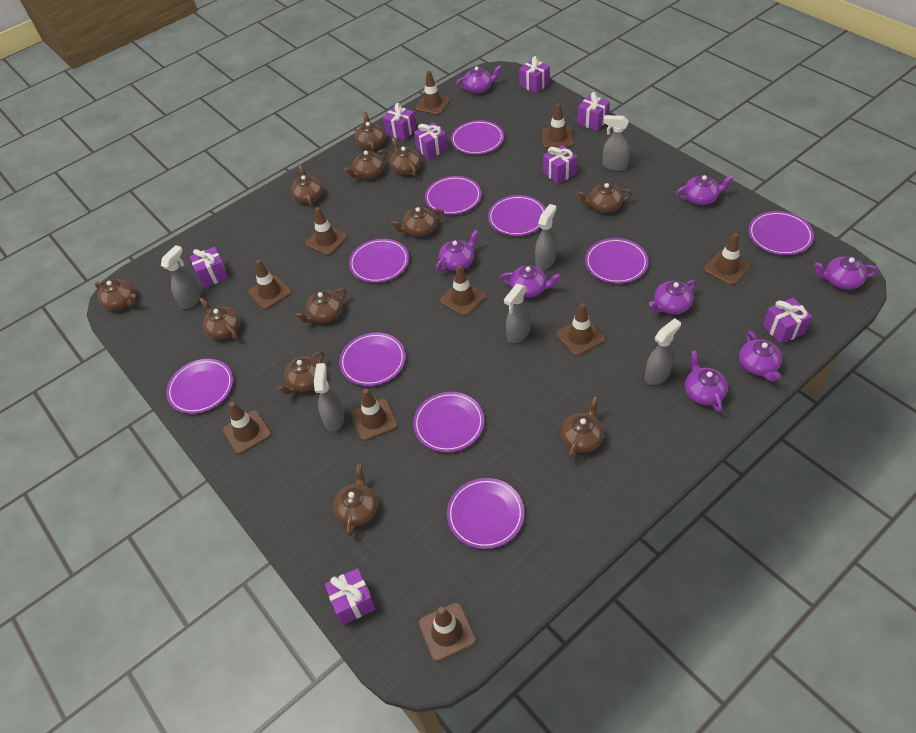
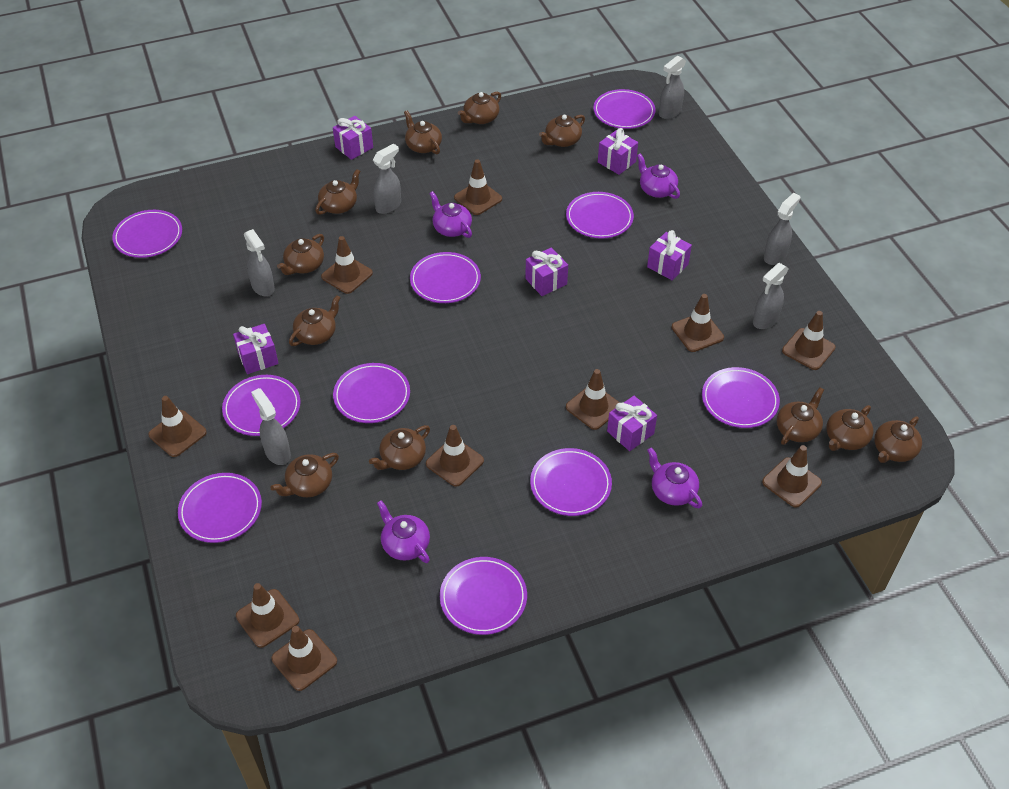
brown teapot: 12 -> 11
purple gift: 8 -> 6
purple teapot: 8 -> 4

